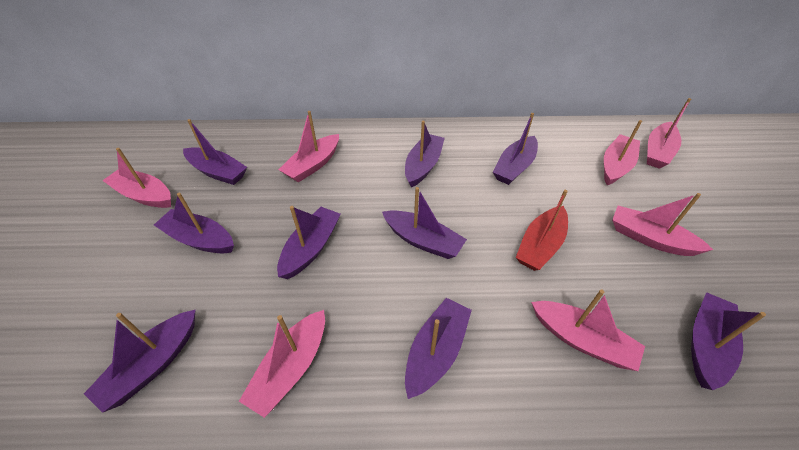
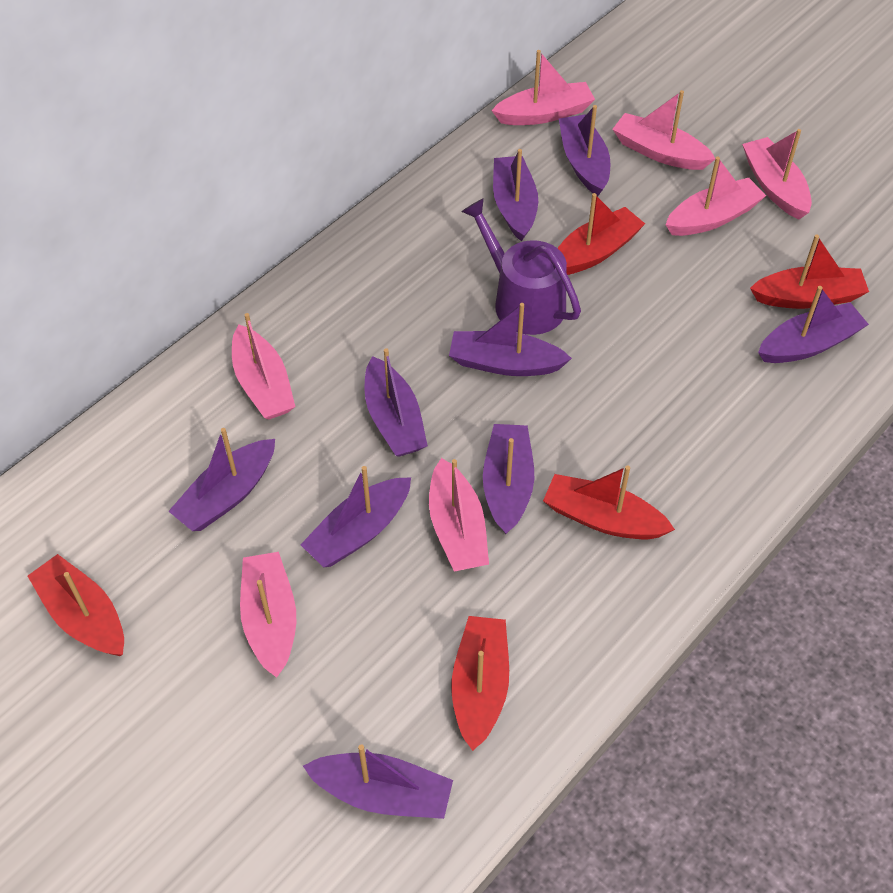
purple watering can: 0 -> 1
red boat: 1 -> 5

